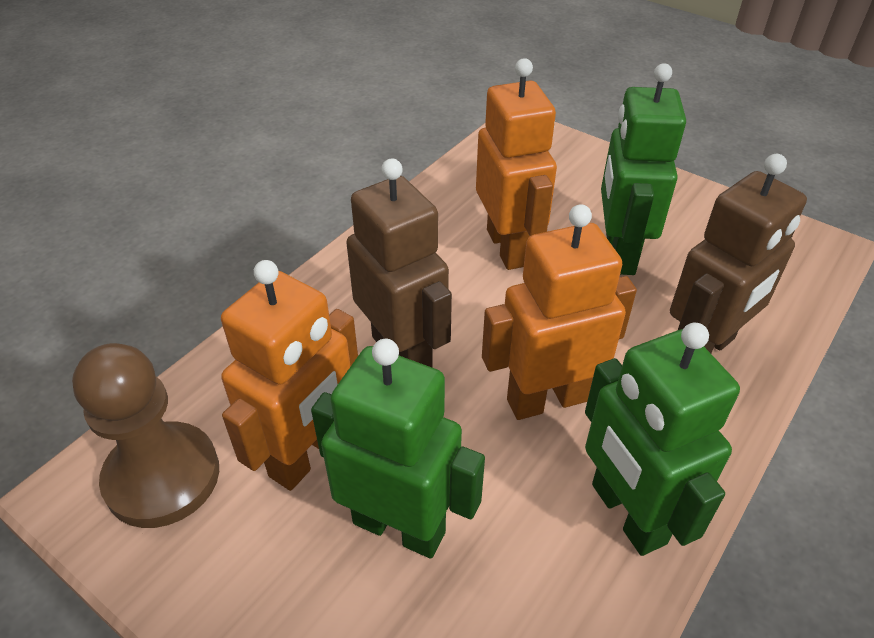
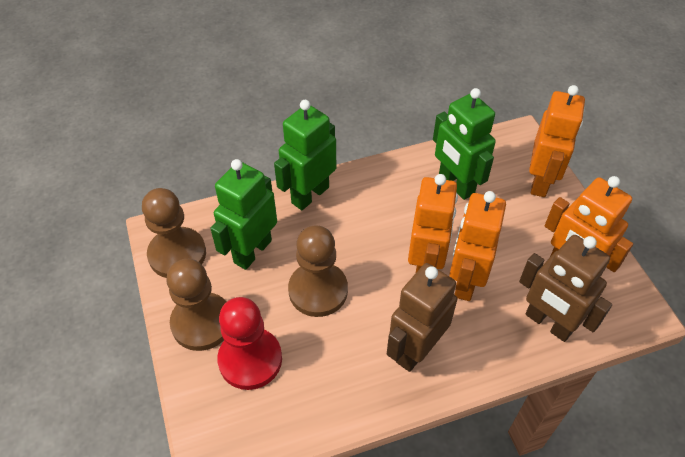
brown pawn: 1 -> 3
orange robot: 3 -> 4
red pawn: 0 -> 1

